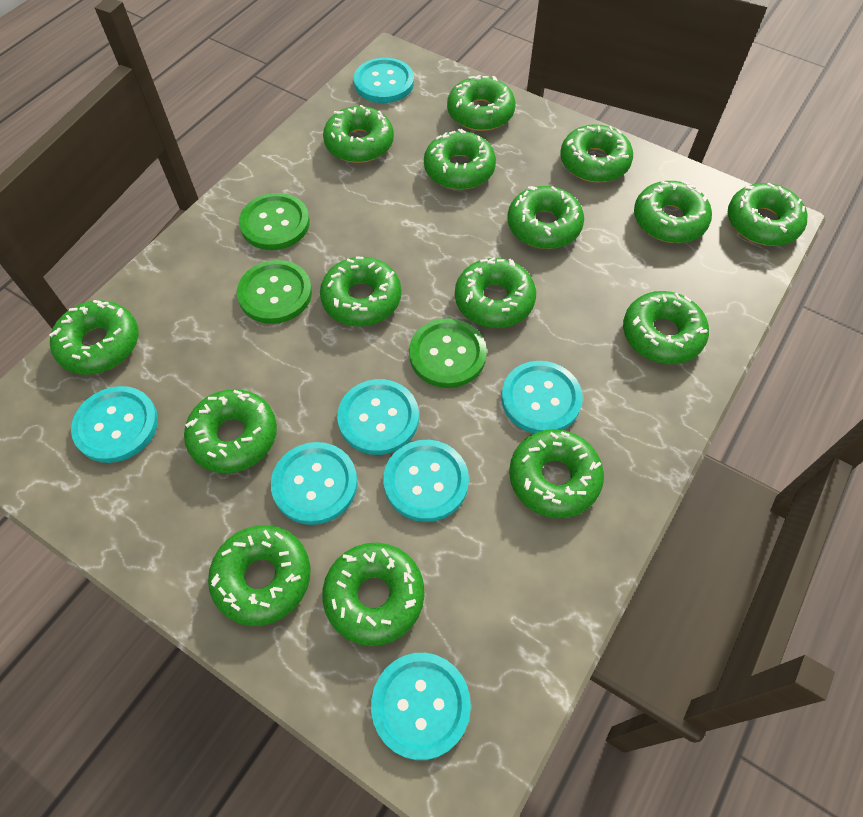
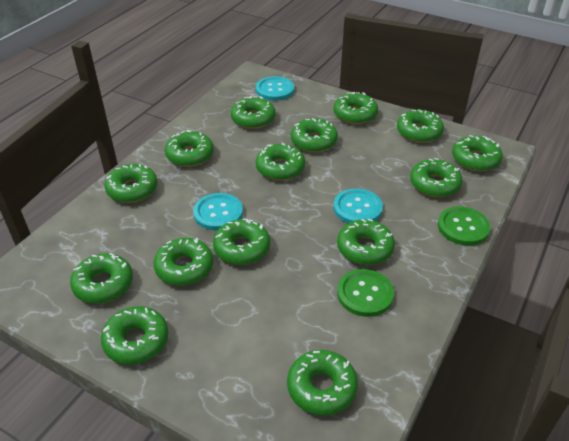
green button: 3 -> 2
turquoise button: 7 -> 3

